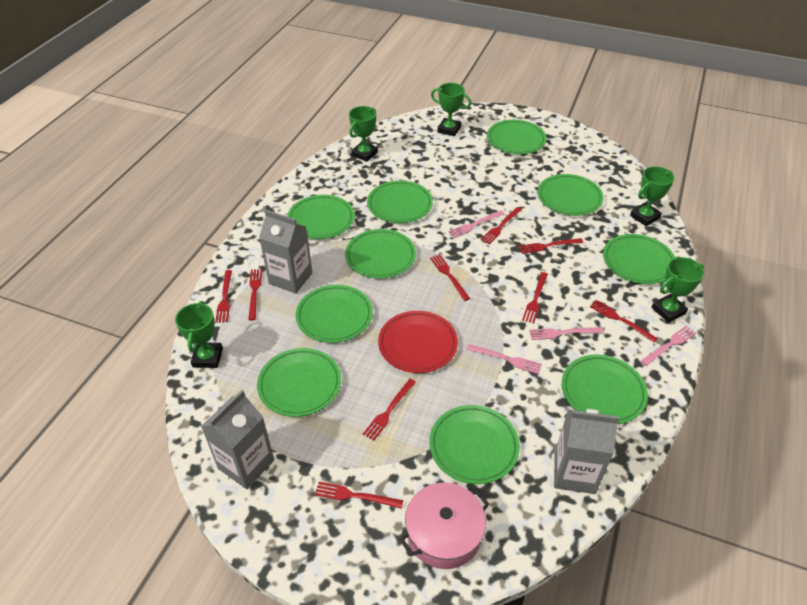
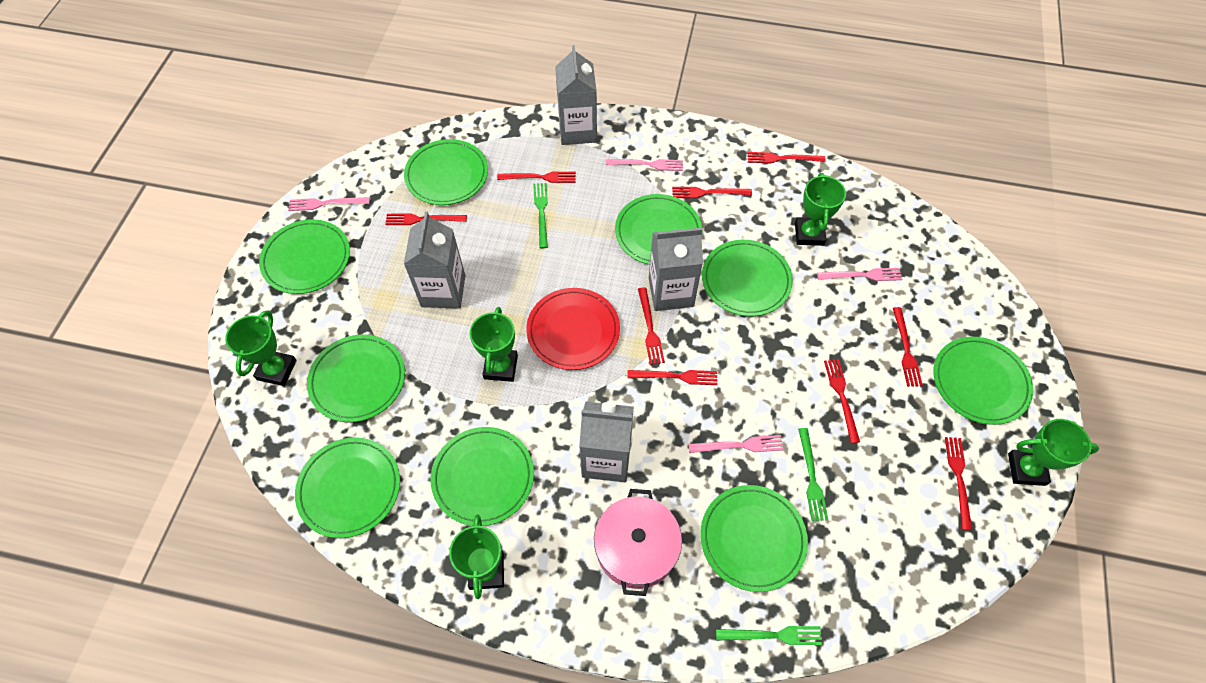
green fork: 0 -> 3
green plate: 10 -> 9
grey carton: 3 -> 4

